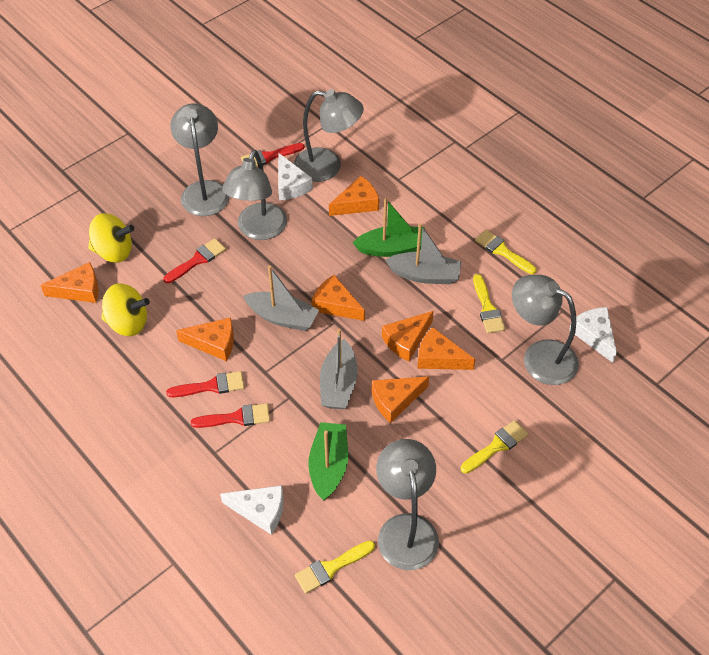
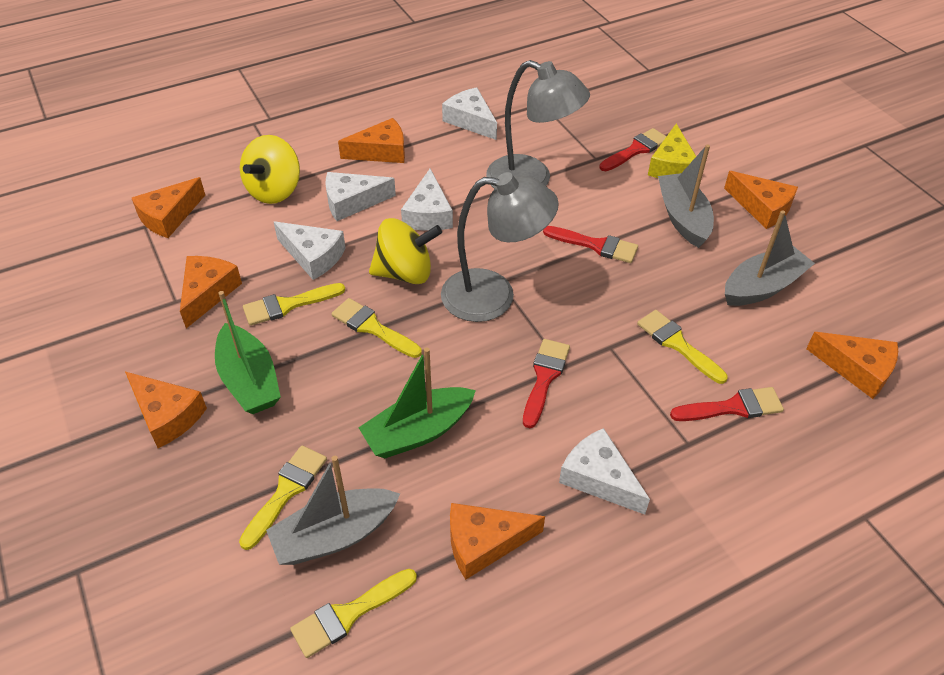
grey lamp: 5 -> 2
white cheese: 3 -> 5
yellow brush: 4 -> 5
yellow cheese: 0 -> 1

